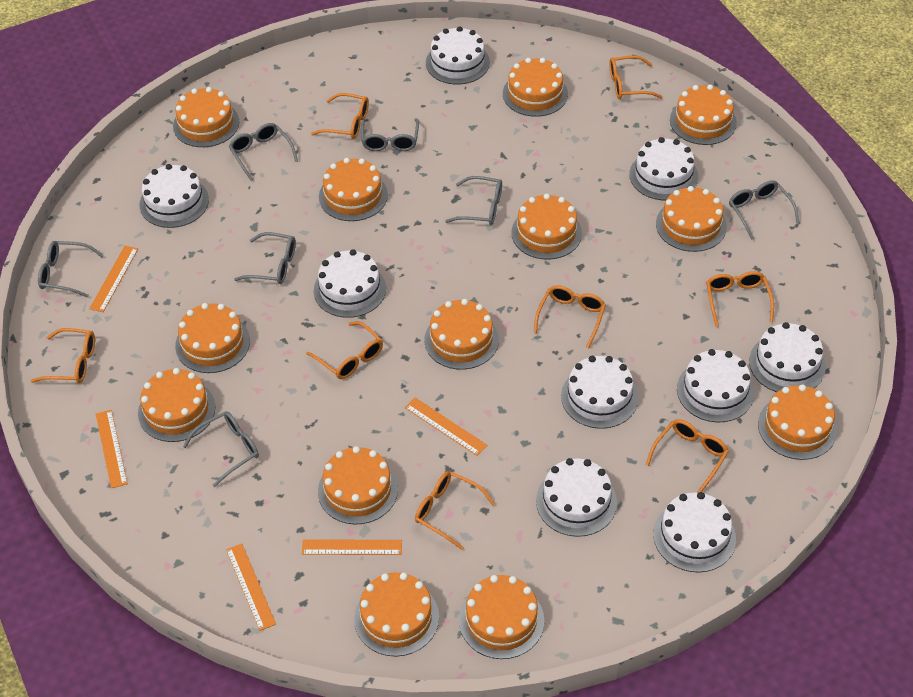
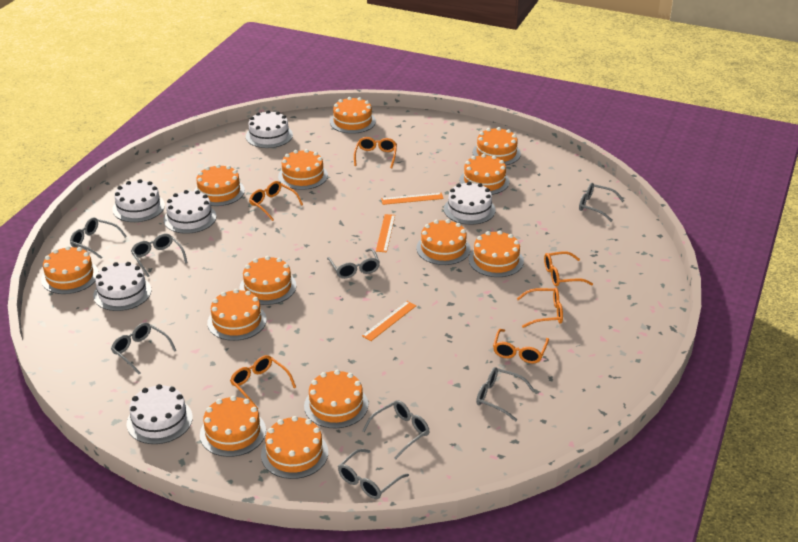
grey glasses: 7 -> 8
orange glasses: 8 -> 6
orange ruler: 5 -> 3
white cake: 9 -> 6

